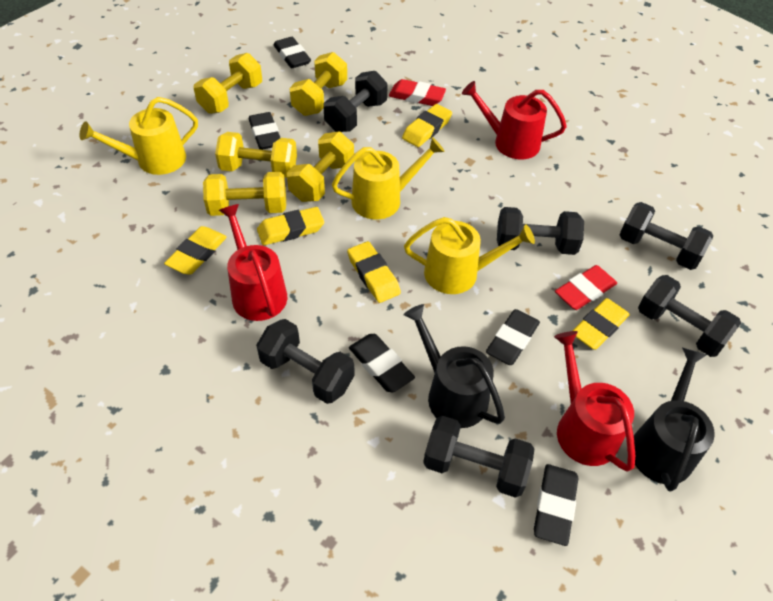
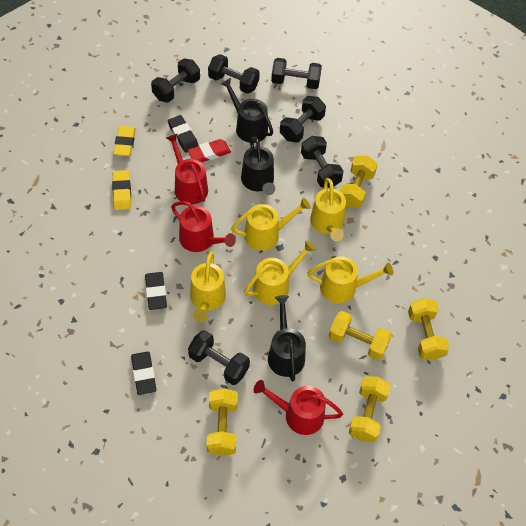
black eraser: 5 -> 3
black watering can: 2 -> 3
red eraser: 2 -> 1
yellow eraser: 5 -> 2
yellow watering can: 3 -> 5

